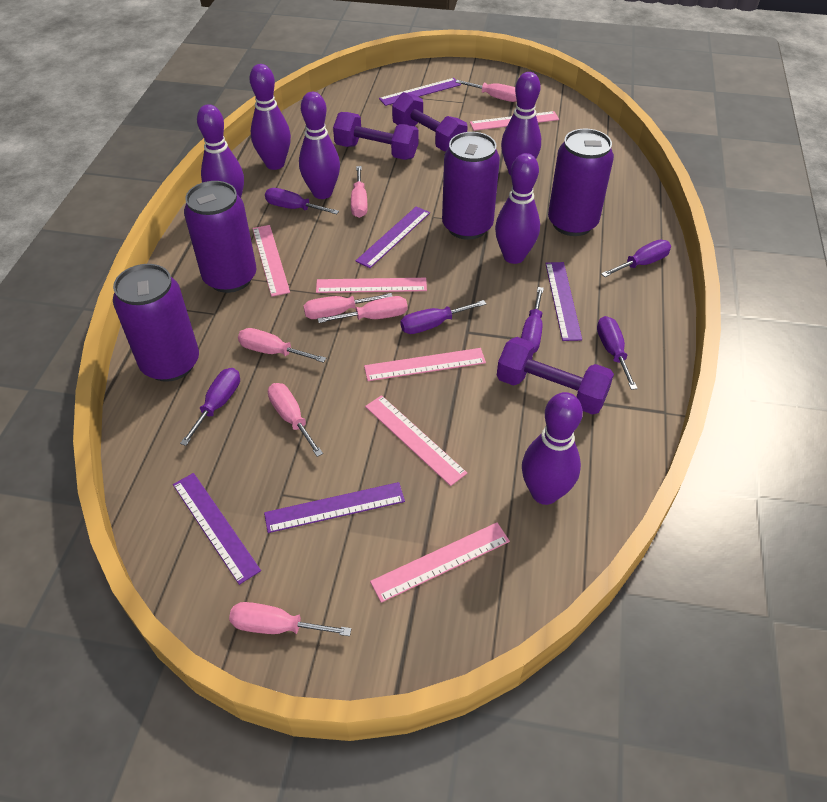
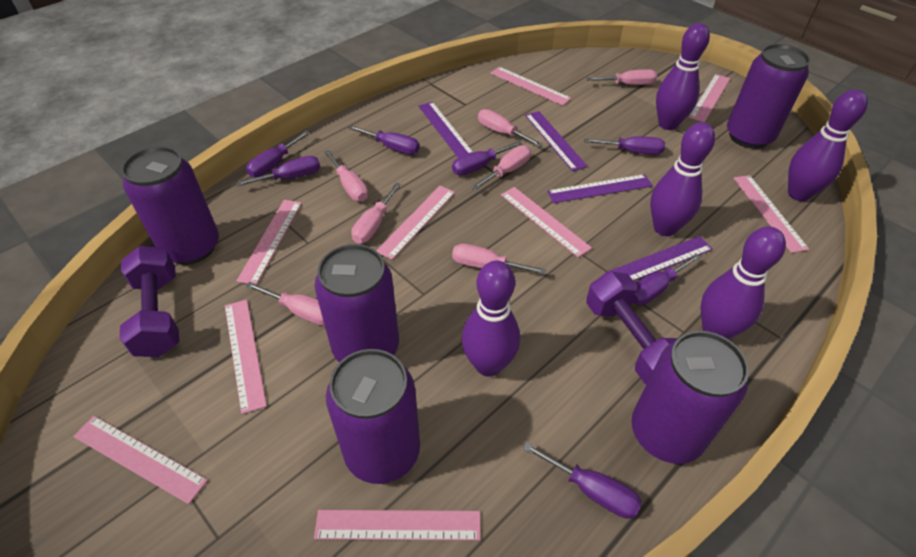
pink ruler: 6 -> 9
purple bowling pin: 6 -> 5
purple can: 4 -> 5
purple dumbbell: 3 -> 2
purple ruler: 5 -> 4
purple screwdriver: 6 -> 7

